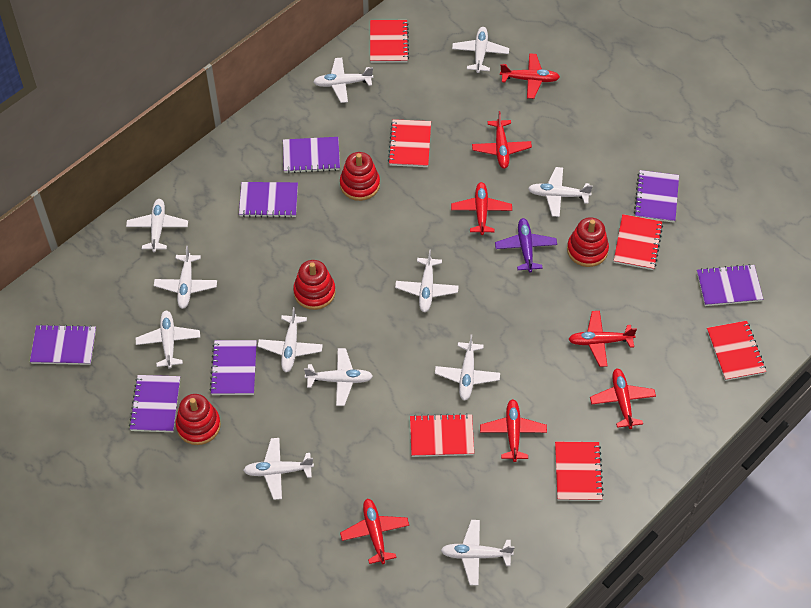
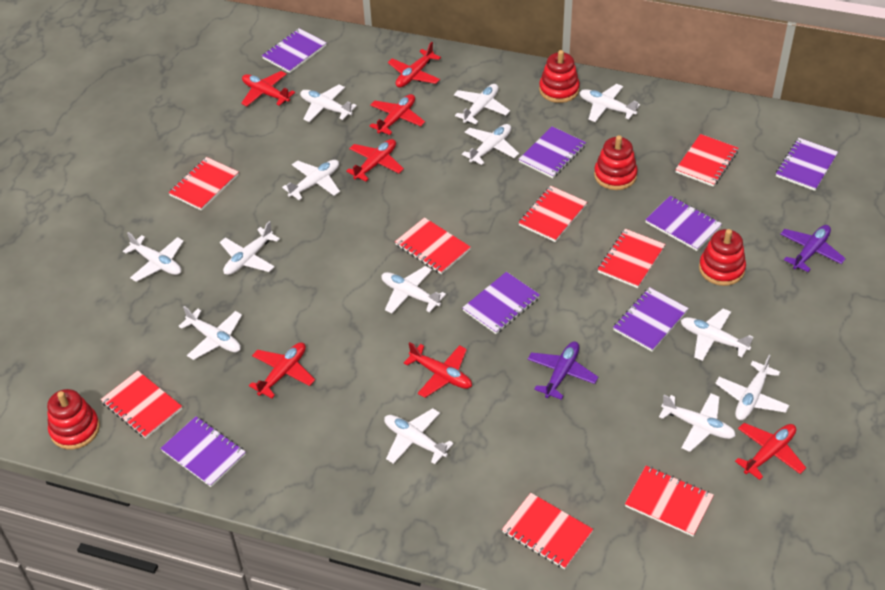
purple plane: 1 -> 2
red notebook: 6 -> 8
white plane: 12 -> 13

